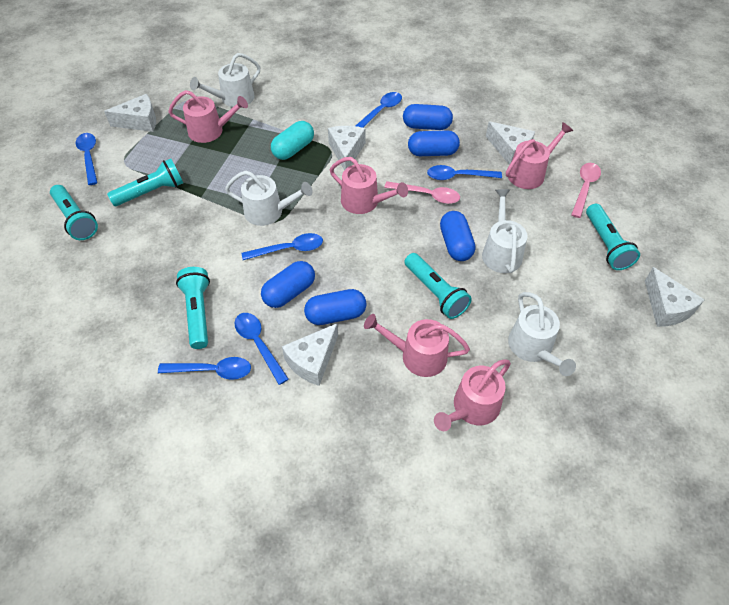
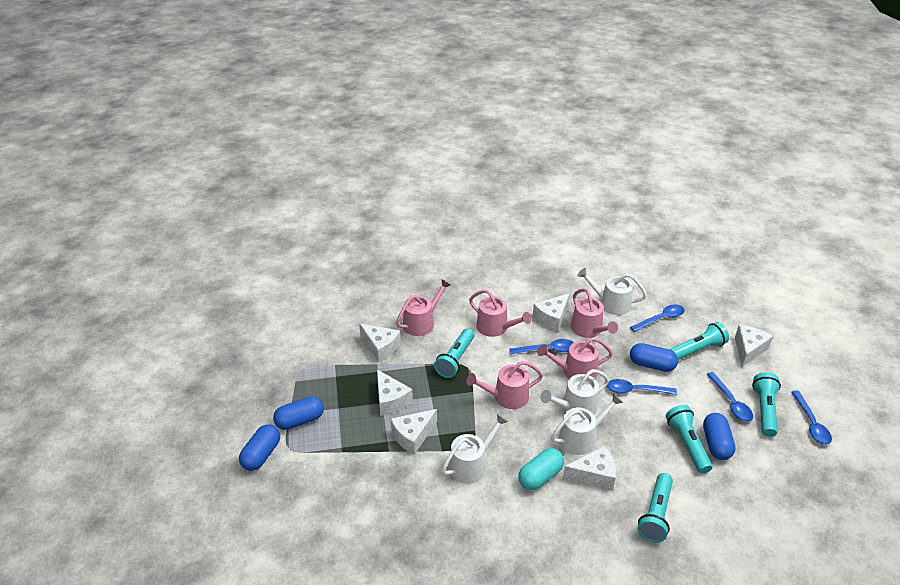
blue capsule: 5 -> 4
blue spoon: 6 -> 5
pink spoon: 2 -> 0
white cheese: 5 -> 6

